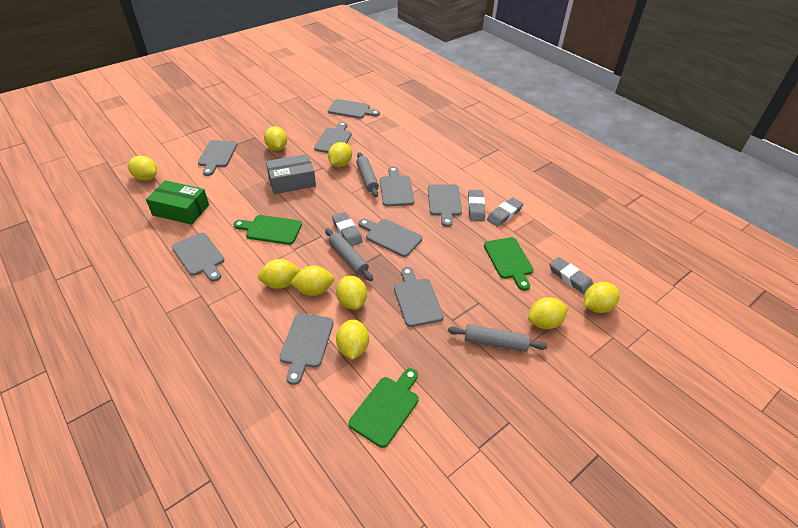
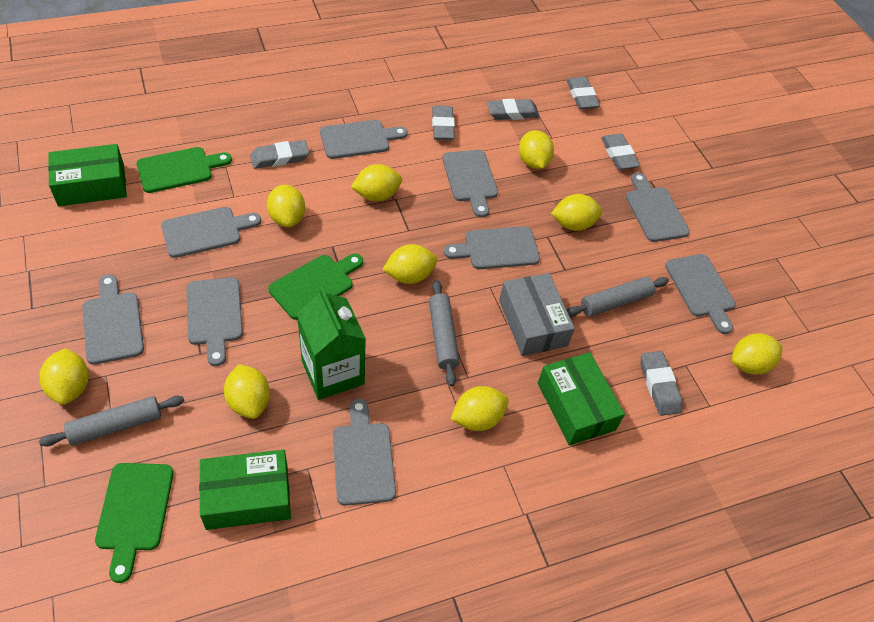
green box: 1 -> 3
green carton: 0 -> 1
grey eraser: 4 -> 6

